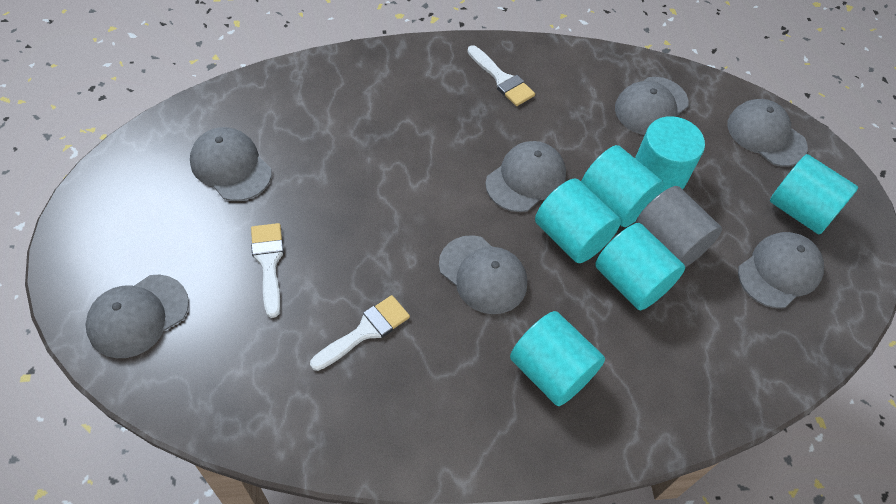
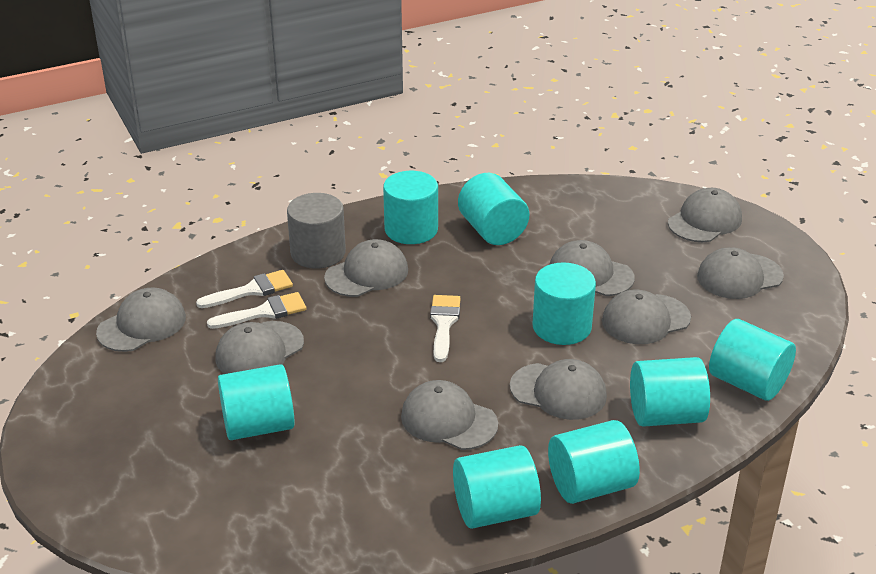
grey cap: 7 -> 9
turquoise cylinder: 6 -> 8

